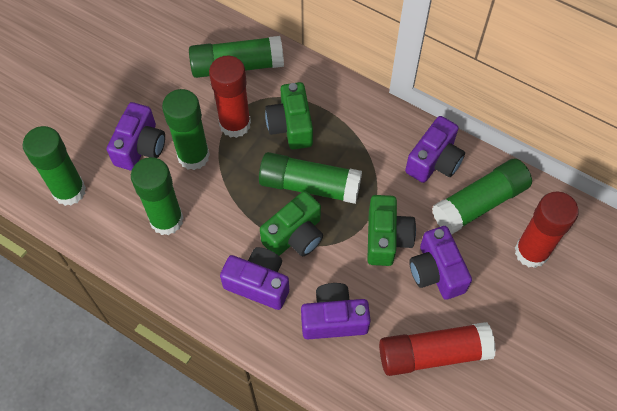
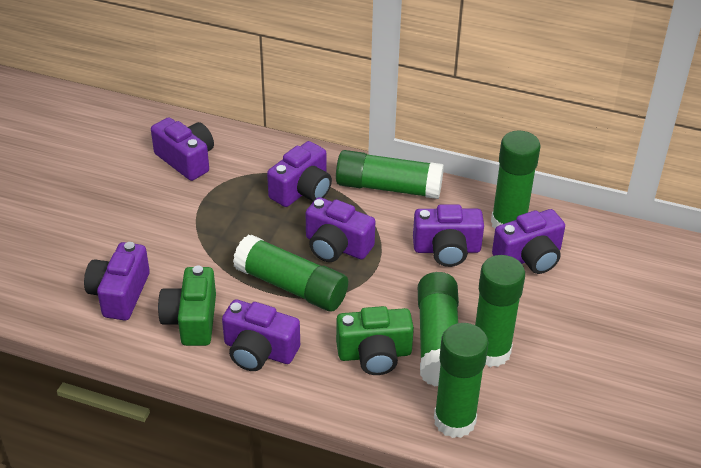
green camera: 3 -> 2
purple camera: 5 -> 7
red glue stick: 3 -> 0

